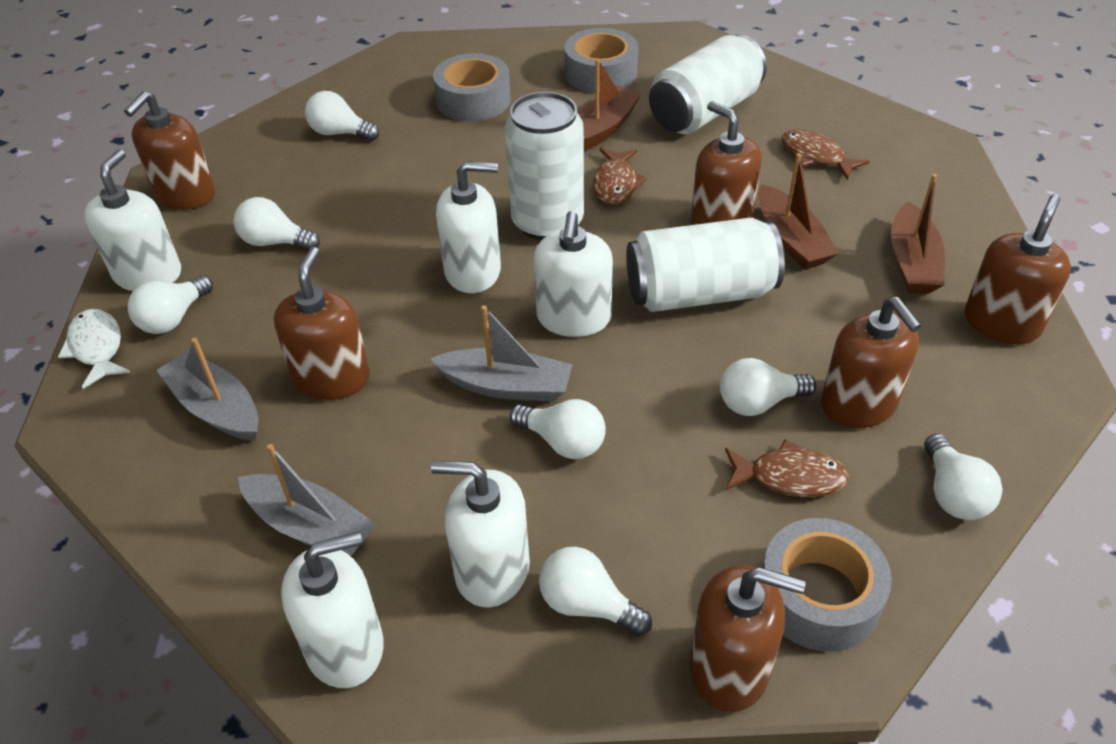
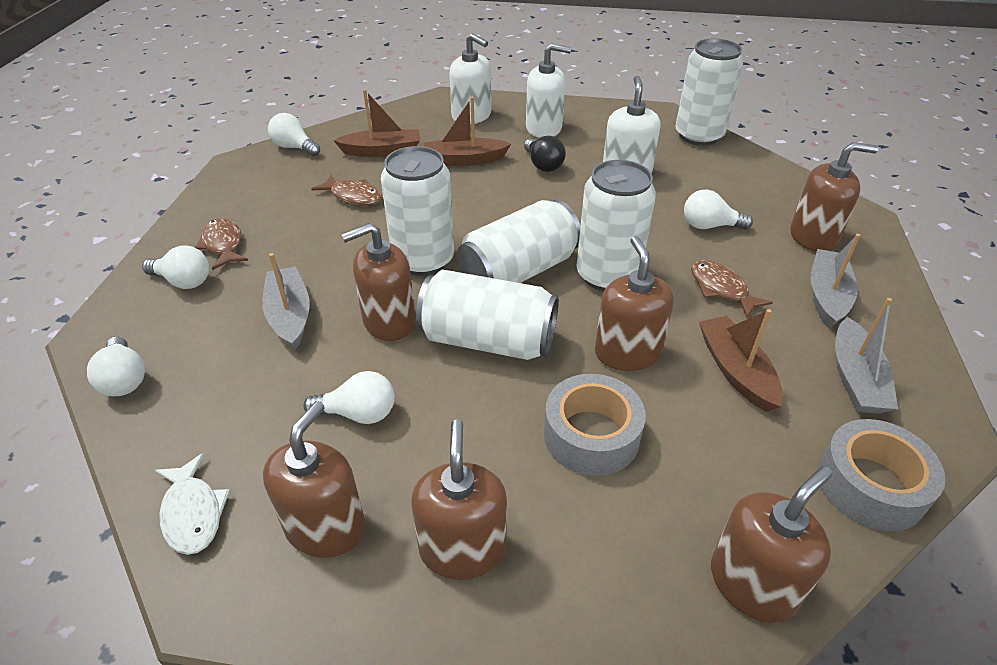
black light bulb: 0 -> 1
grey tape: 3 -> 2
white can: 3 -> 5
white light bulb: 7 -> 5
white soap dispenser: 5 -> 3

